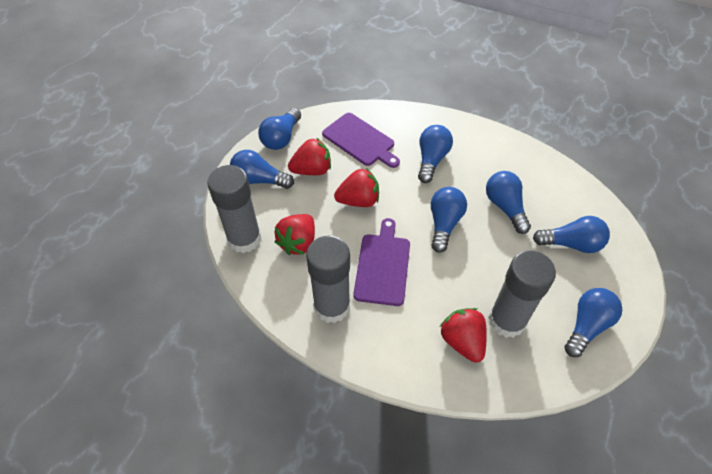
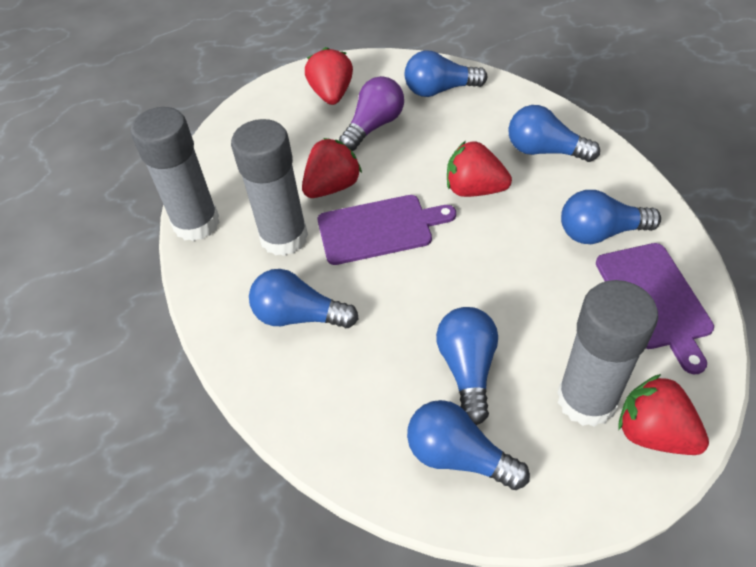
blue light bulb: 7 -> 6
purple light bulb: 0 -> 1

